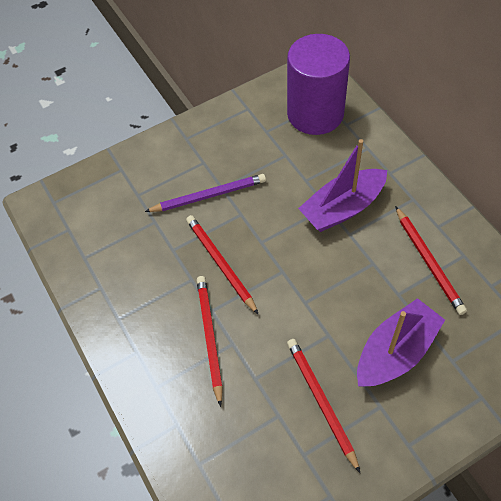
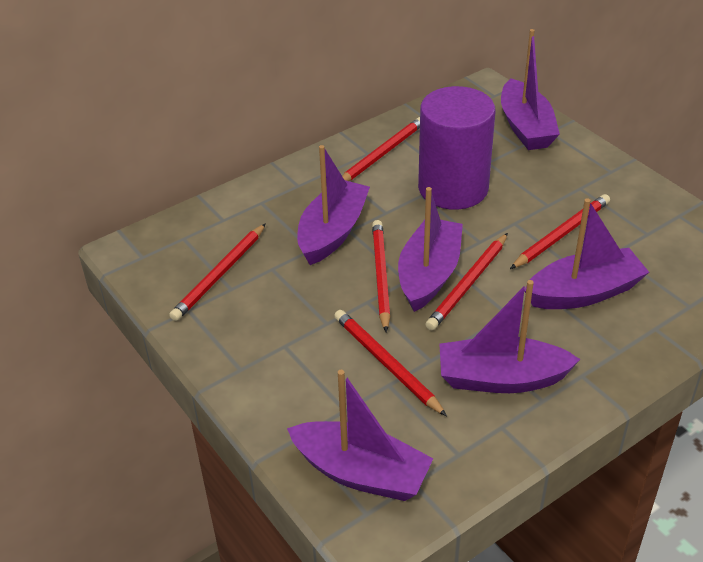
purple boat: 2 -> 6
purple pencil: 1 -> 0
red pencil: 4 -> 6

